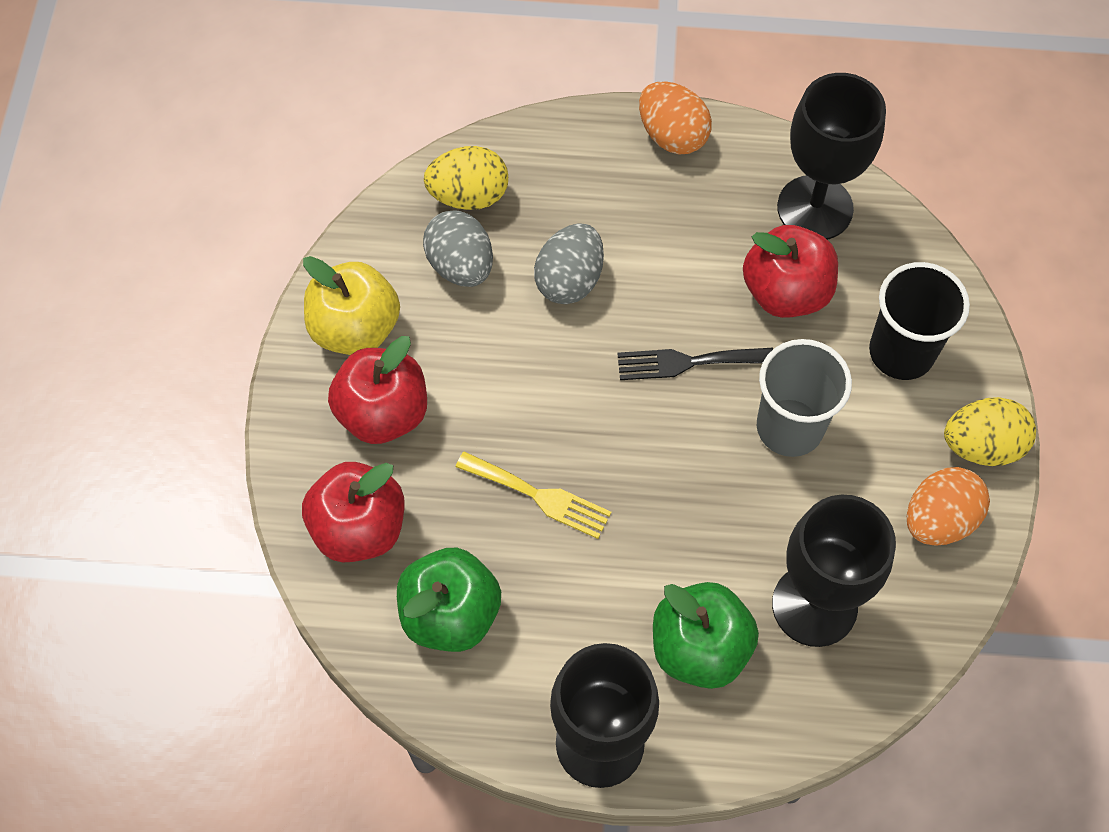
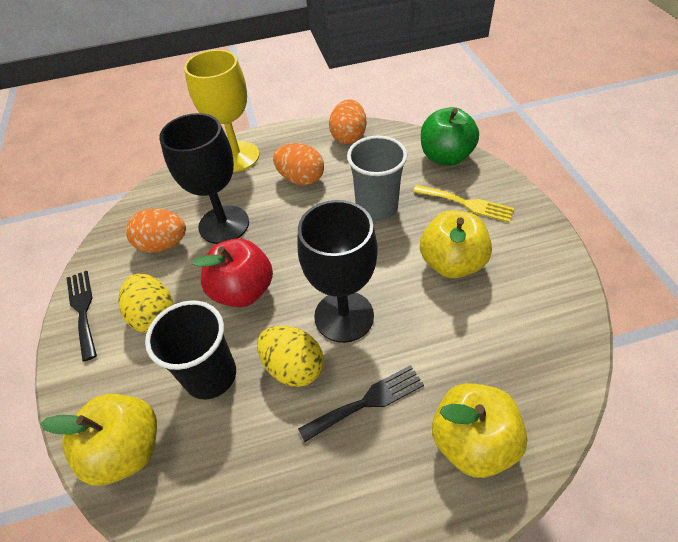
black fork: 1 -> 2
black goblet: 3 -> 2
green apple: 2 -> 1
grey egg: 2 -> 0
orange egg: 2 -> 3
red apple: 3 -> 1
yellow apple: 1 -> 3
yellow goblet: 0 -> 1

